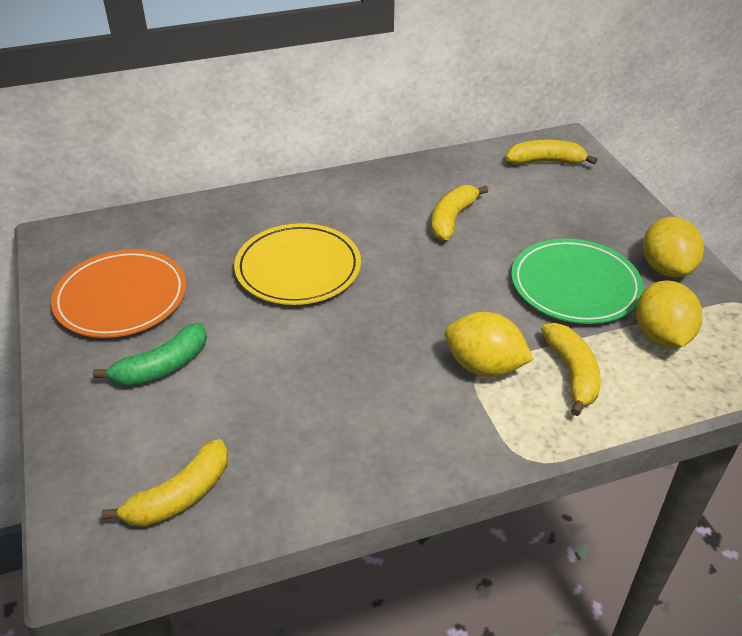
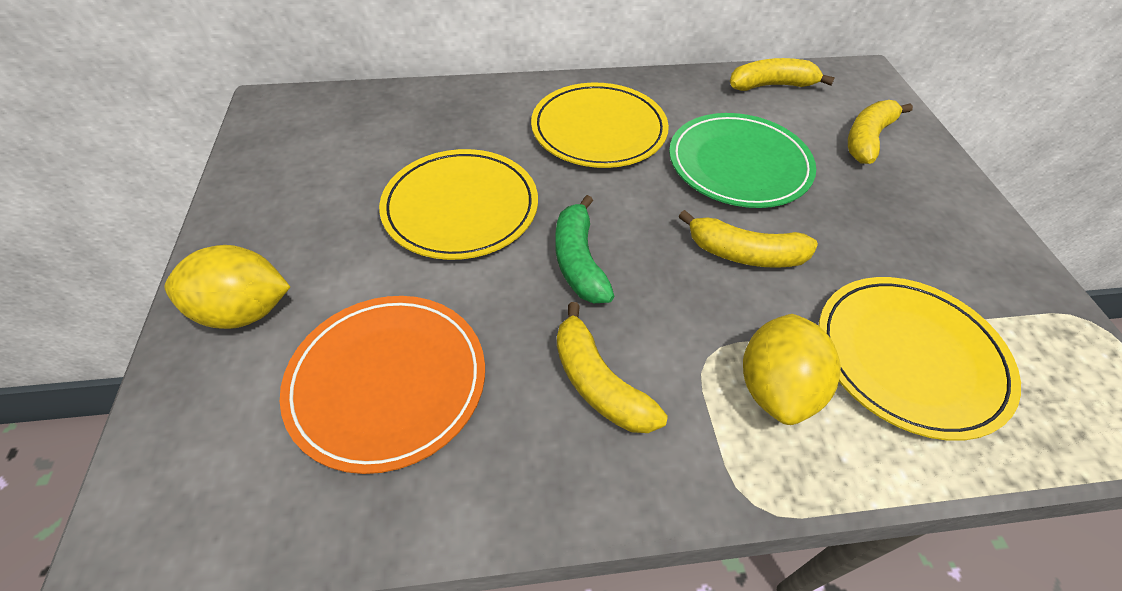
yellow lemon: 3 -> 2
yellow plate: 1 -> 3

